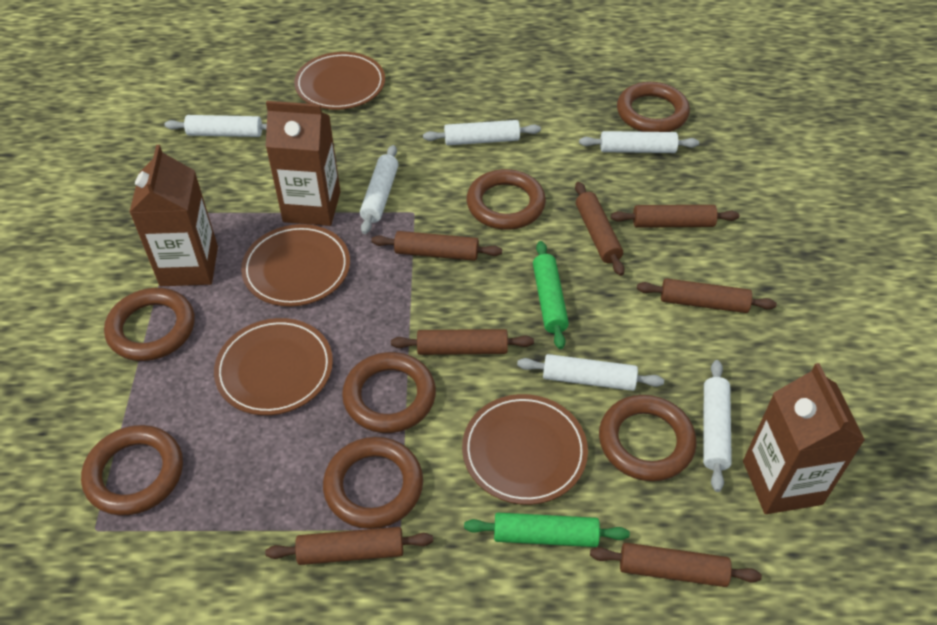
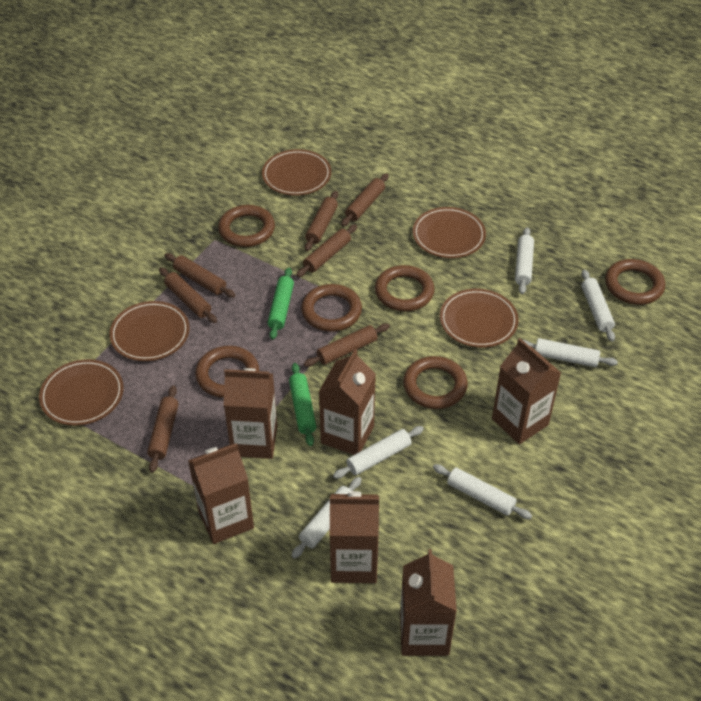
brown carton: 3 -> 6
brown plate: 4 -> 5
brown ring: 7 -> 6

